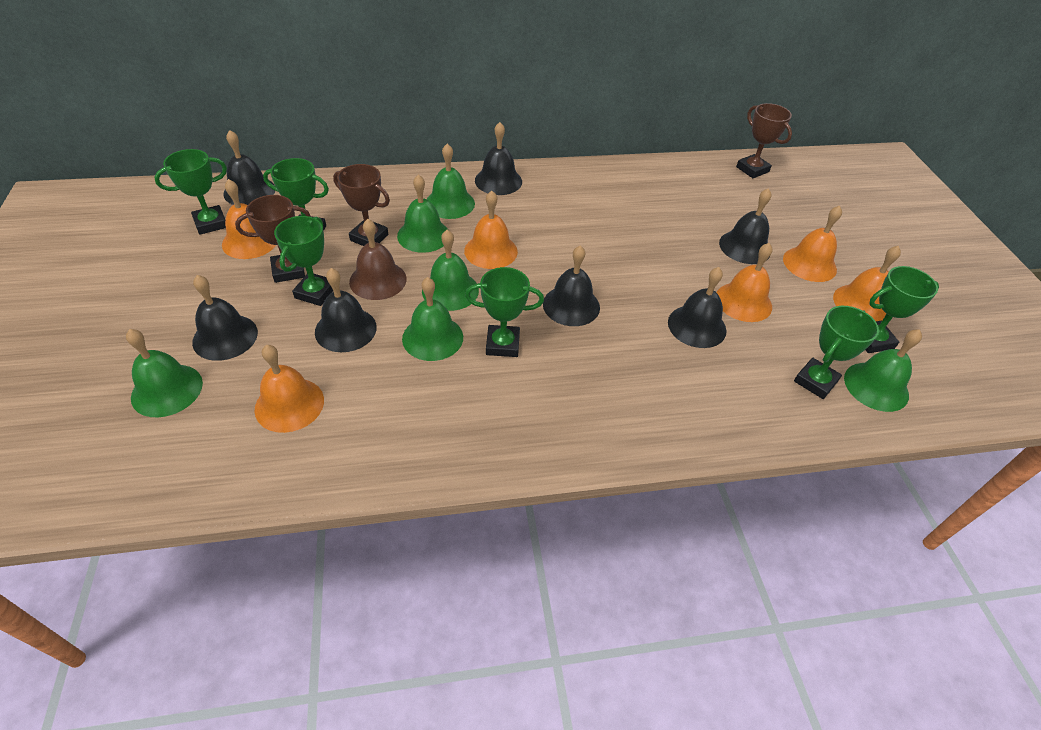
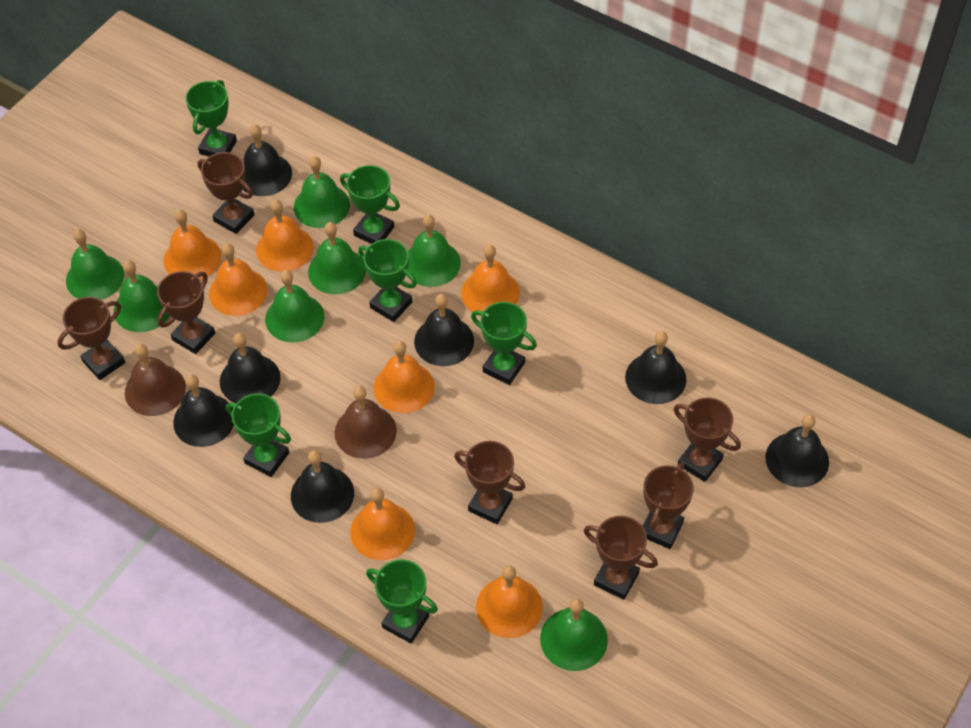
brown bell: 1 -> 2
brown trophy: 3 -> 7
green bell: 6 -> 7
orange bell: 6 -> 7

